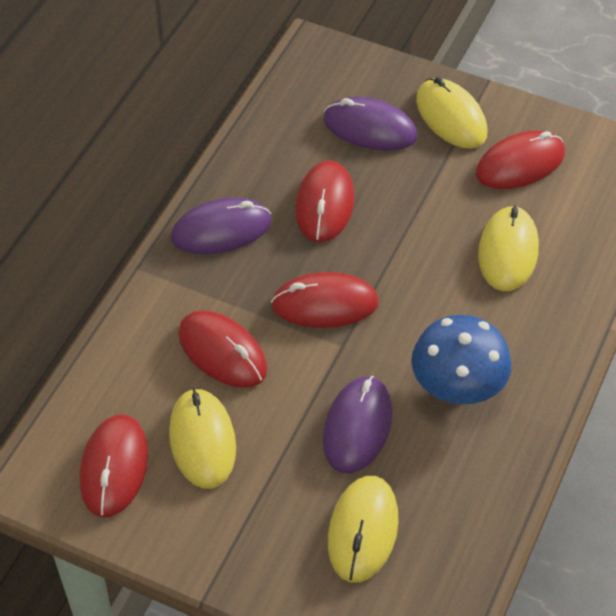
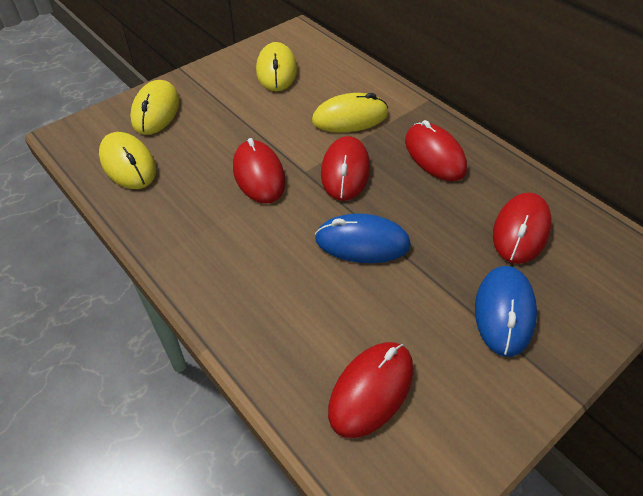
blue mouse: 0 -> 2
blue mushroom: 1 -> 0
purple mouse: 3 -> 0

